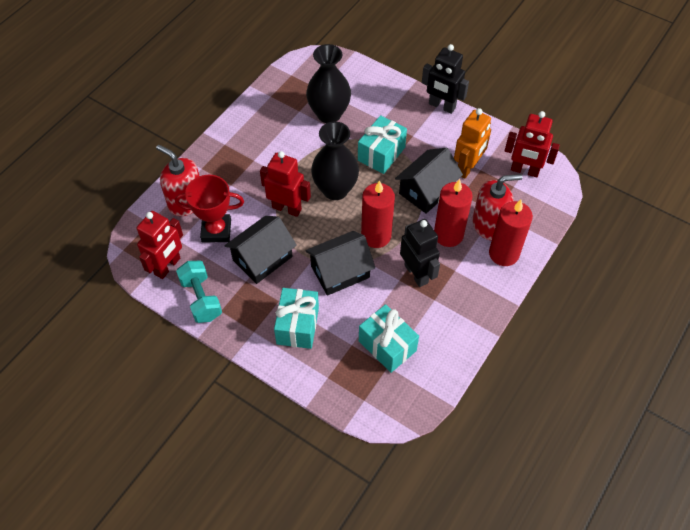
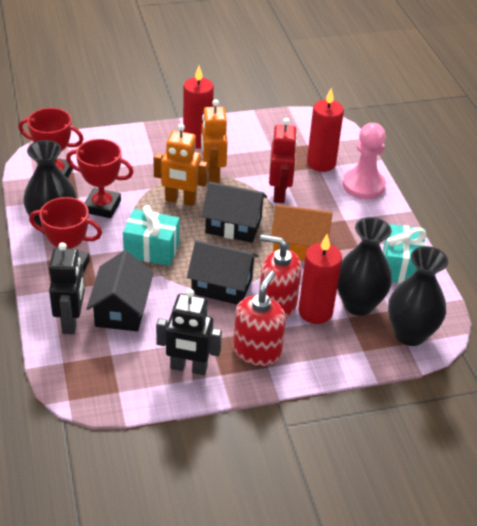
black vase: 2 -> 3
orange house: 0 -> 1
orange robot: 1 -> 2
pink pawn: 0 -> 1
red robot: 3 -> 1
red trophy: 1 -> 3
turquoise dumbbell: 1 -> 0
turquoise gift: 3 -> 2

